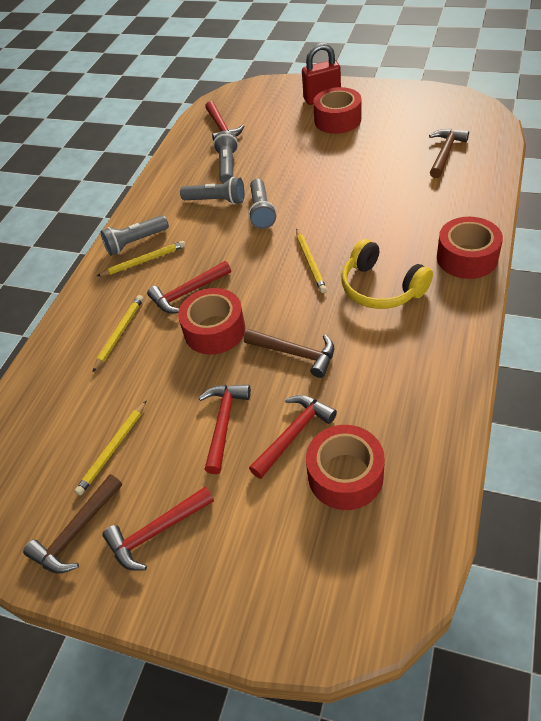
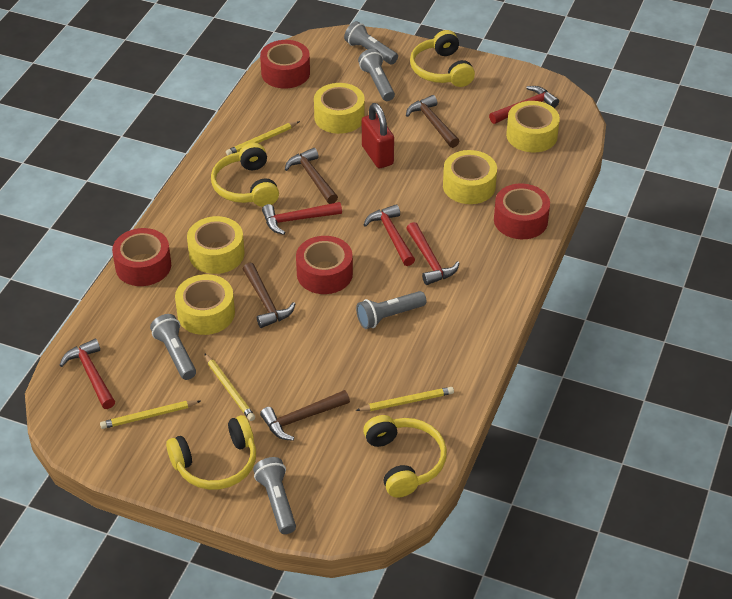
brown hammer: 3 -> 4
grey flashlight: 4 -> 5
yellow headphones: 1 -> 4
yellow tape: 0 -> 5

